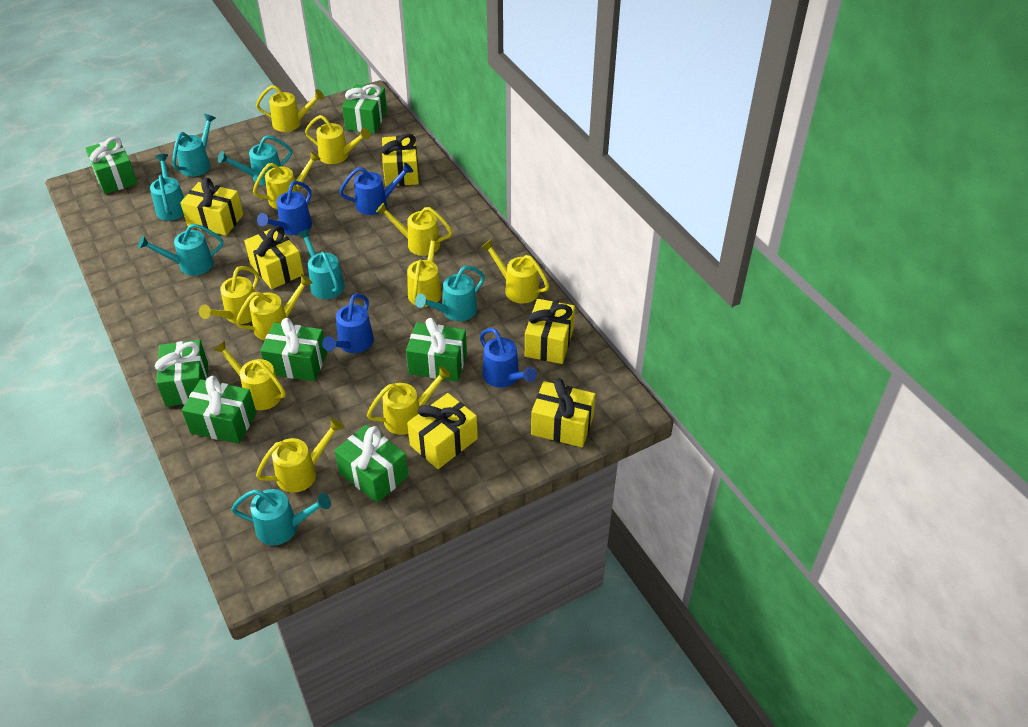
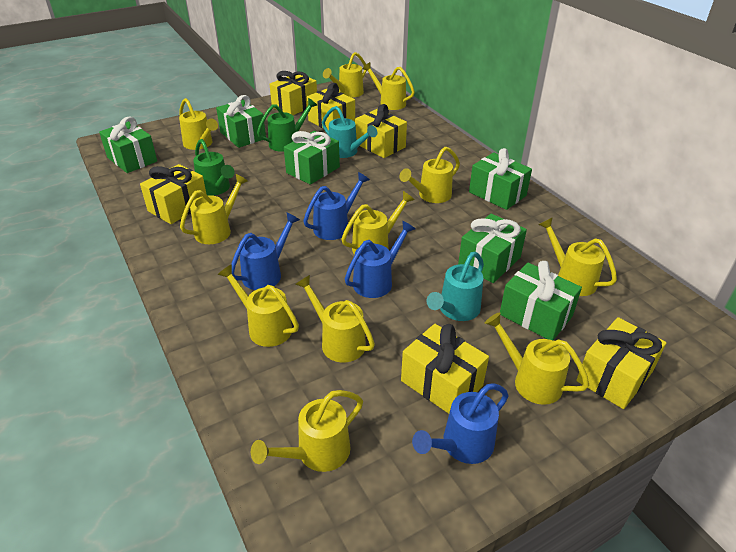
green gift: 7 -> 6
green watering can: 0 -> 2
turquoise watering can: 7 -> 2

